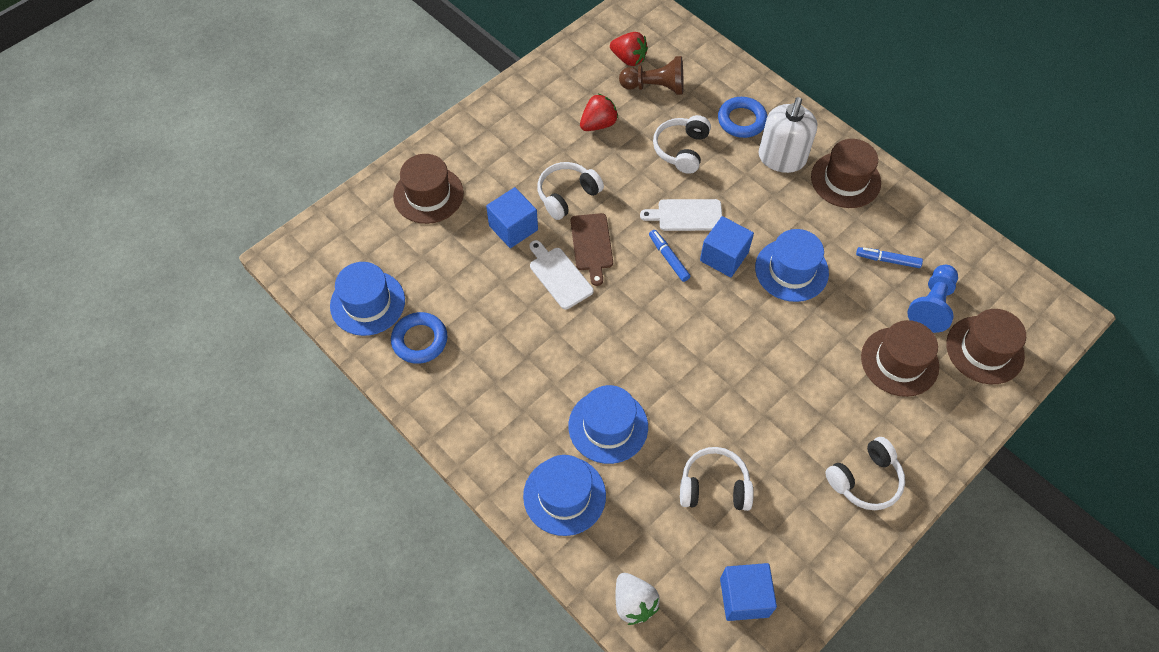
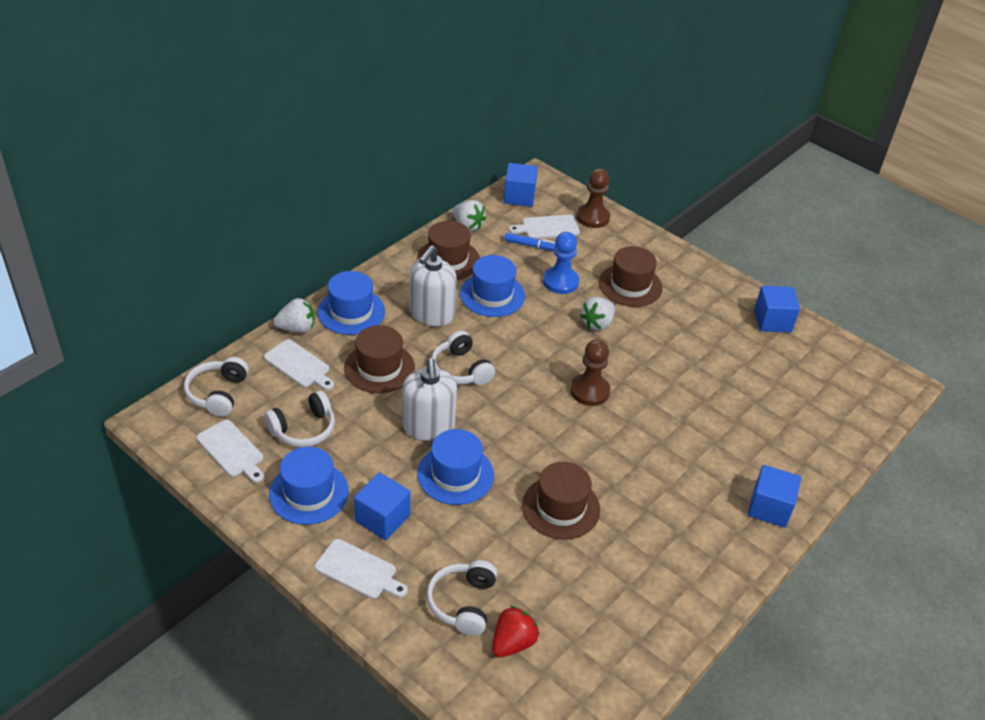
blue cube: 3 -> 4
blue marker: 2 -> 1
blue ring: 2 -> 0
brown cutting board: 1 -> 0
brown pawn: 1 -> 2
red strawberry: 2 -> 1
white cutting board: 2 -> 4
white soap dispenser: 1 -> 2
white strawberry: 1 -> 3

